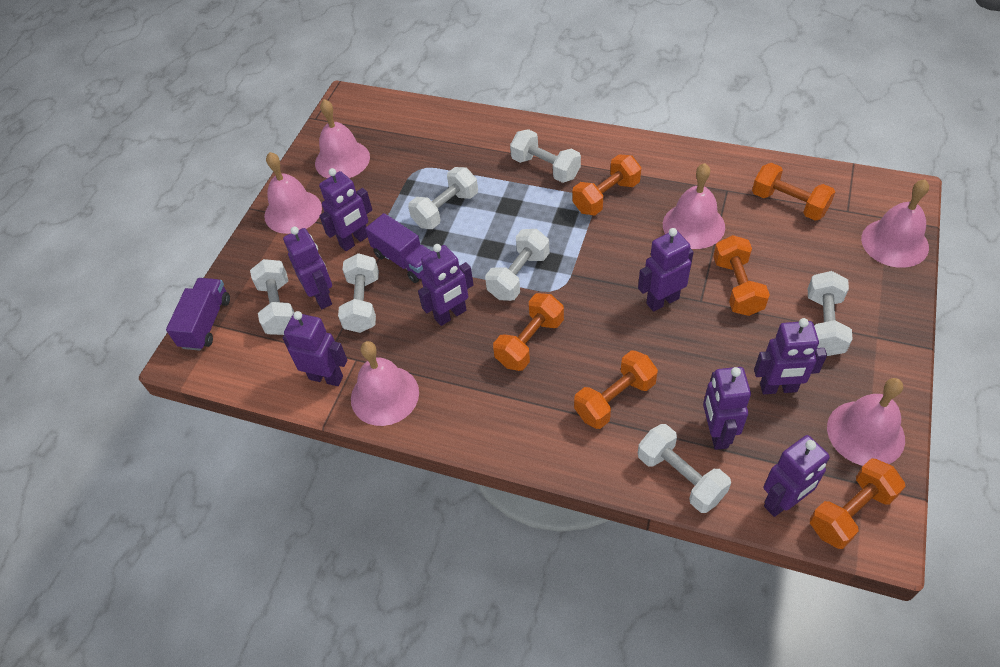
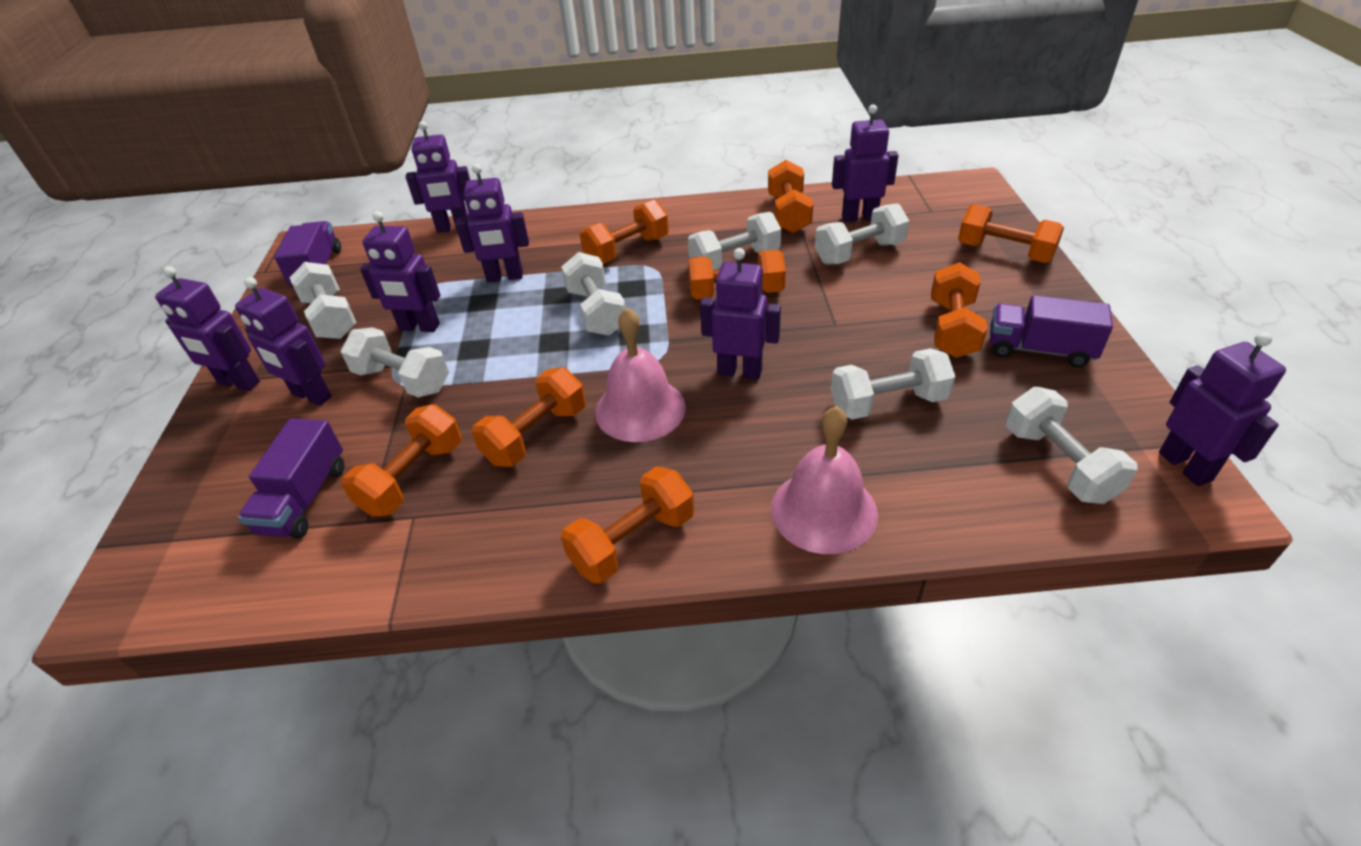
orange dumbbell: 6 -> 8
pink bell: 6 -> 2
purple truck: 2 -> 3

